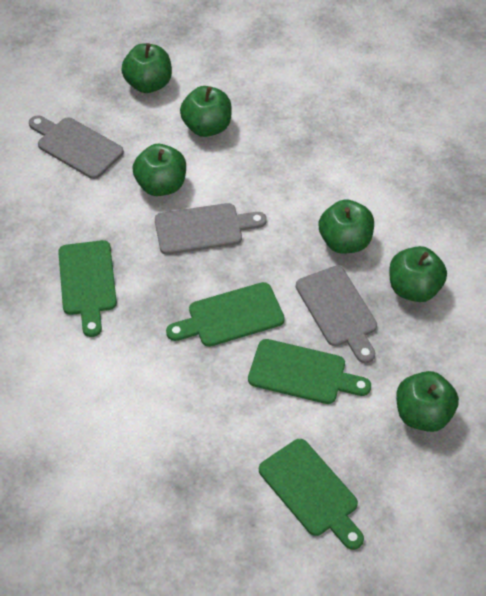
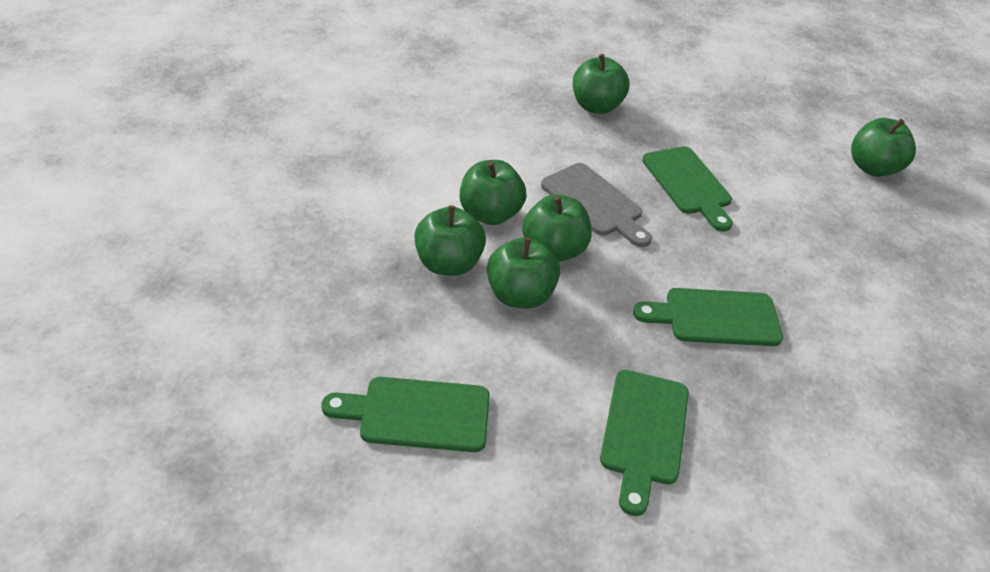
grey cutting board: 3 -> 1

